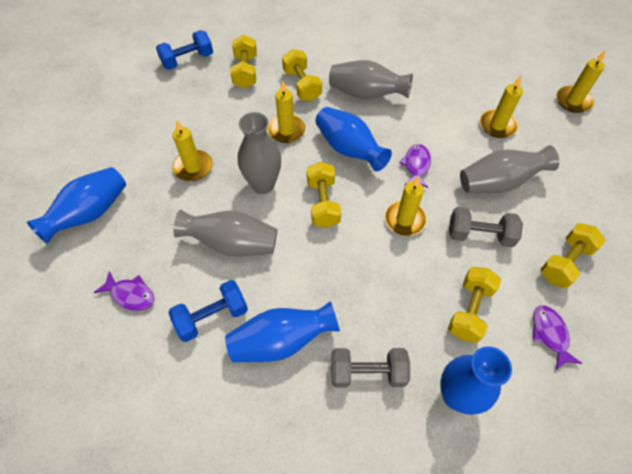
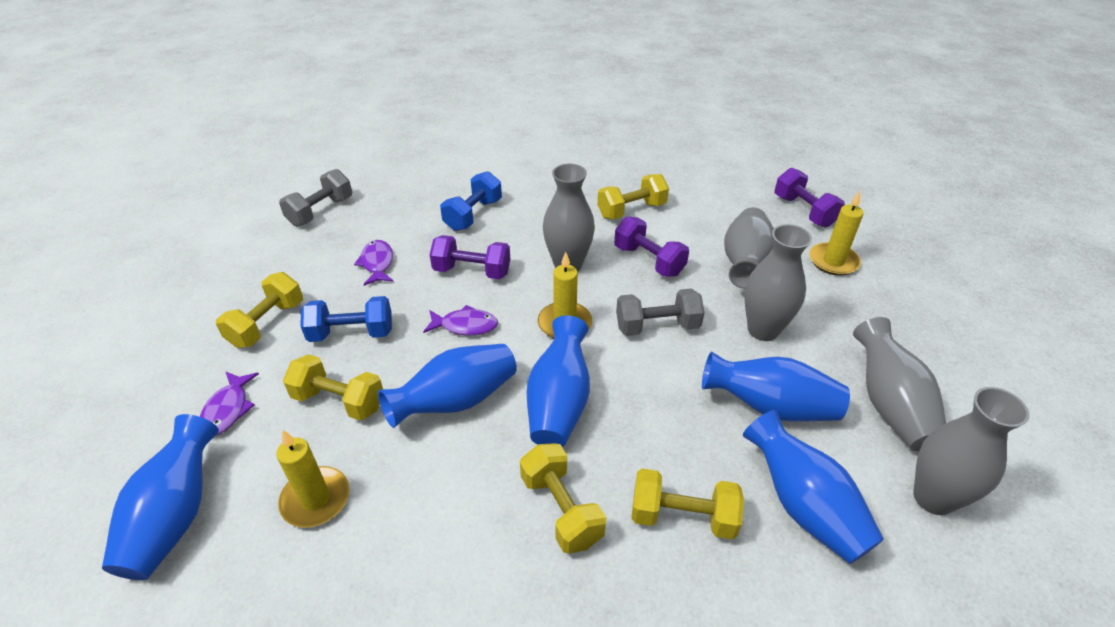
blue vase: 4 -> 5
grey vase: 4 -> 5
purple dumbbell: 0 -> 3
yellow candle: 5 -> 3

